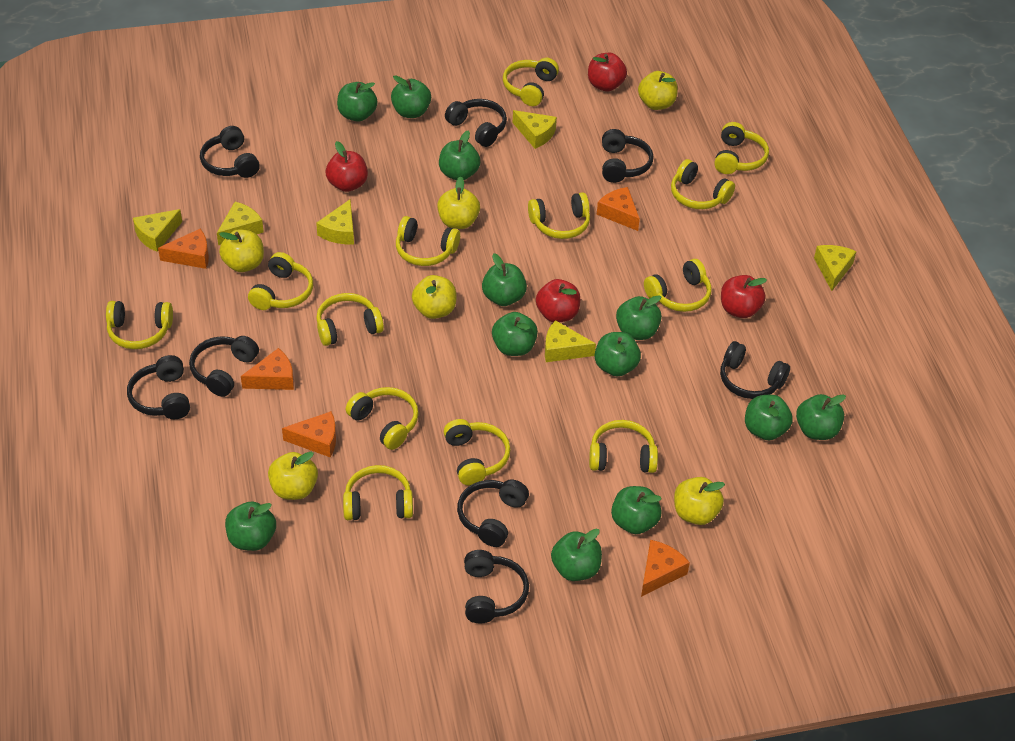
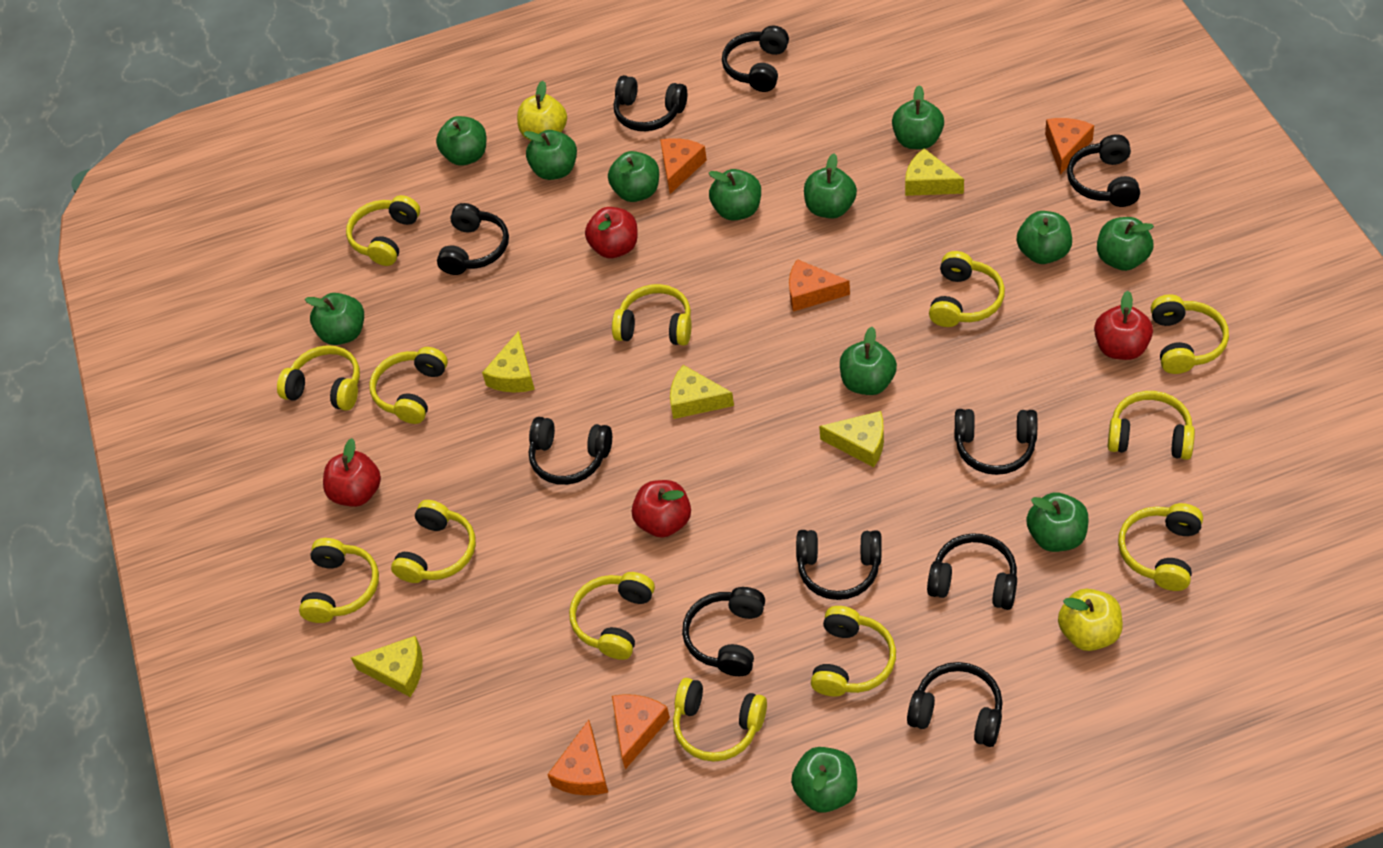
black headphones: 8 -> 10
yellow apple: 6 -> 2
yellow cheese: 6 -> 5

